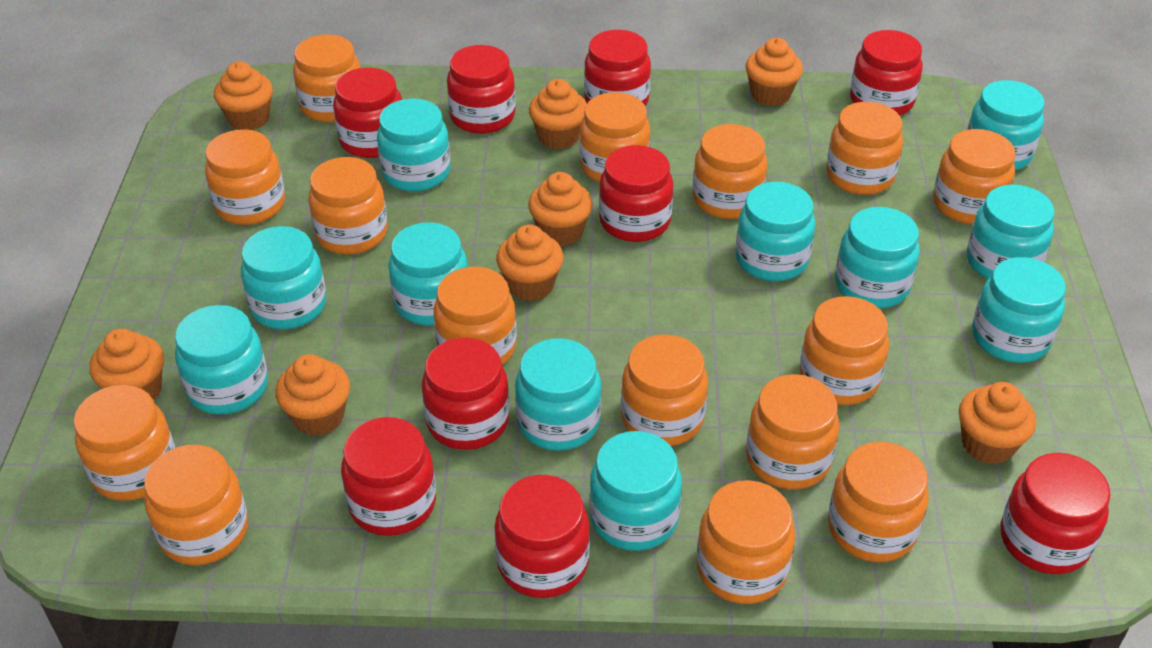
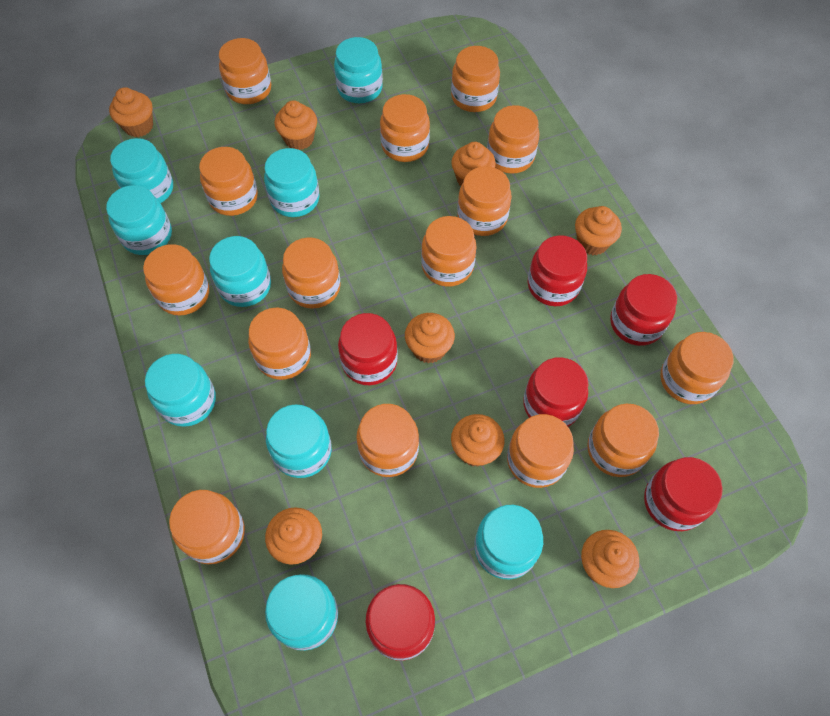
red jar: 9 -> 6
turquoise jar: 11 -> 9

